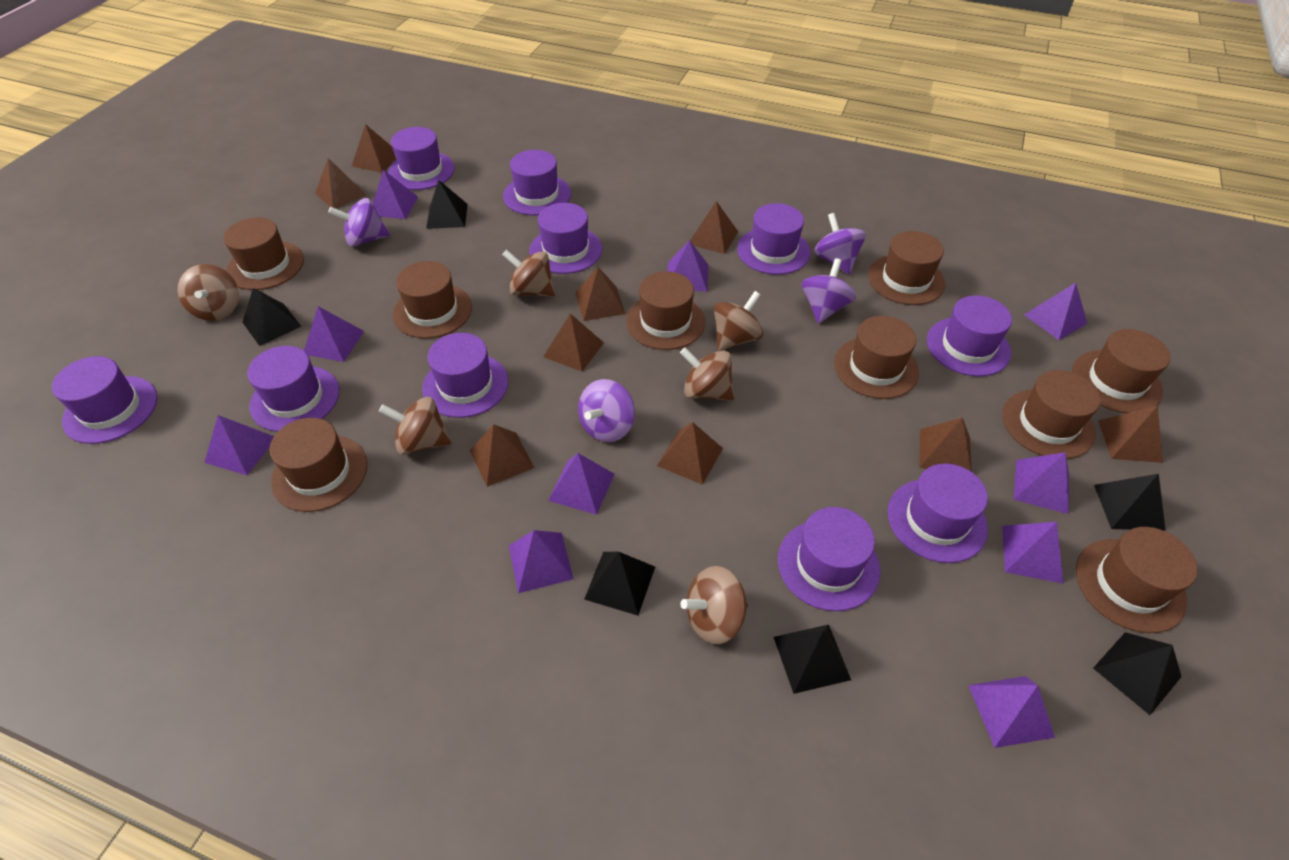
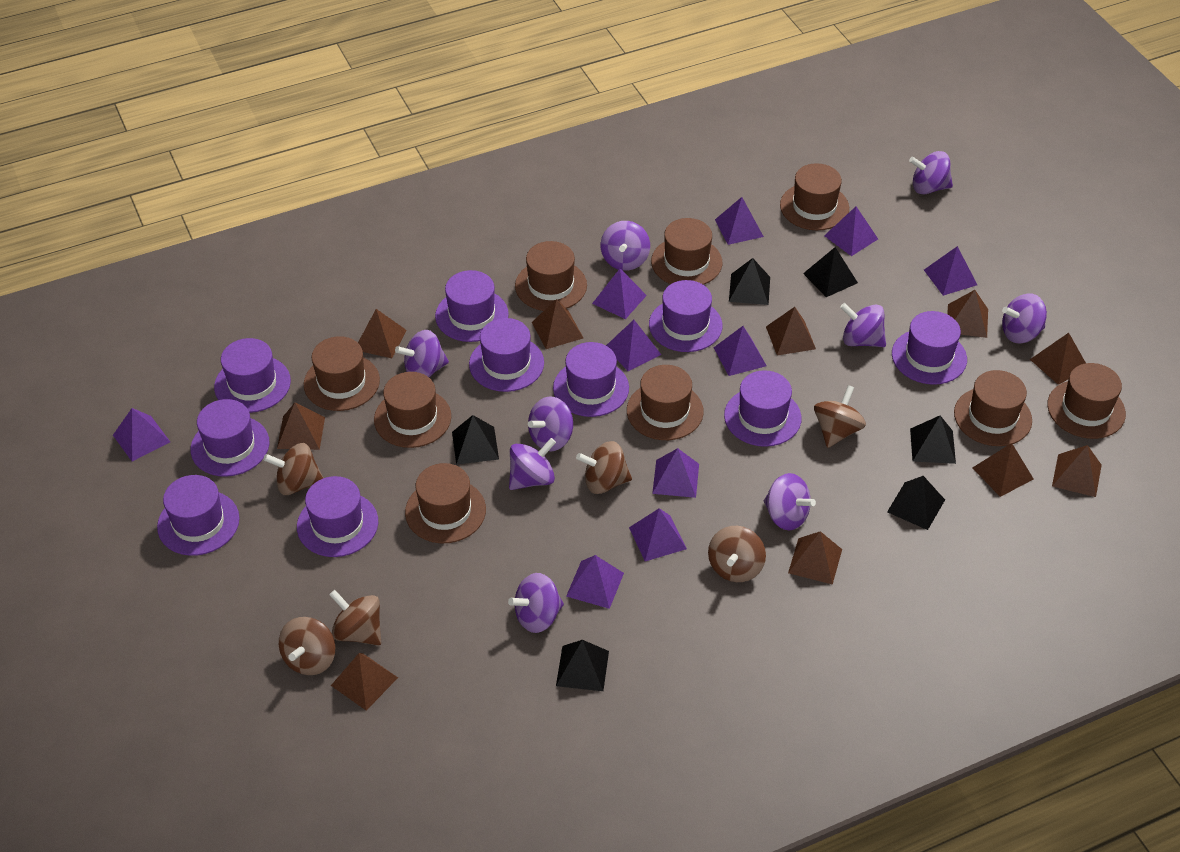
brown pyramid: 9 -> 10
purple spinning top: 4 -> 9

